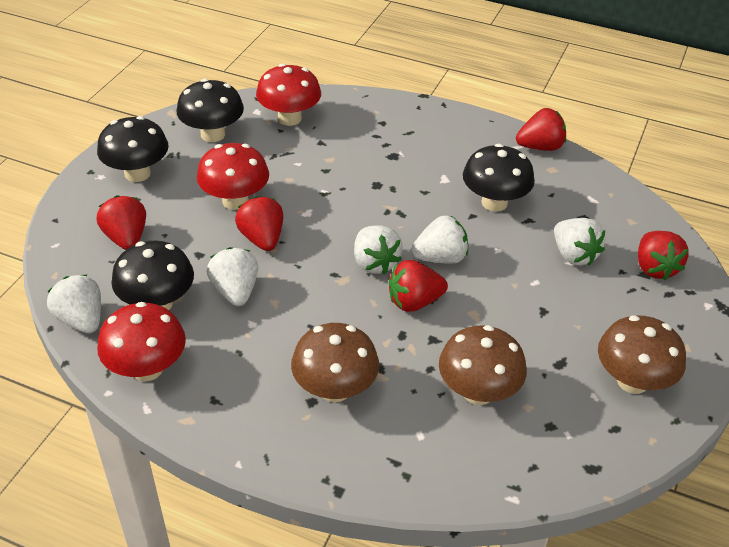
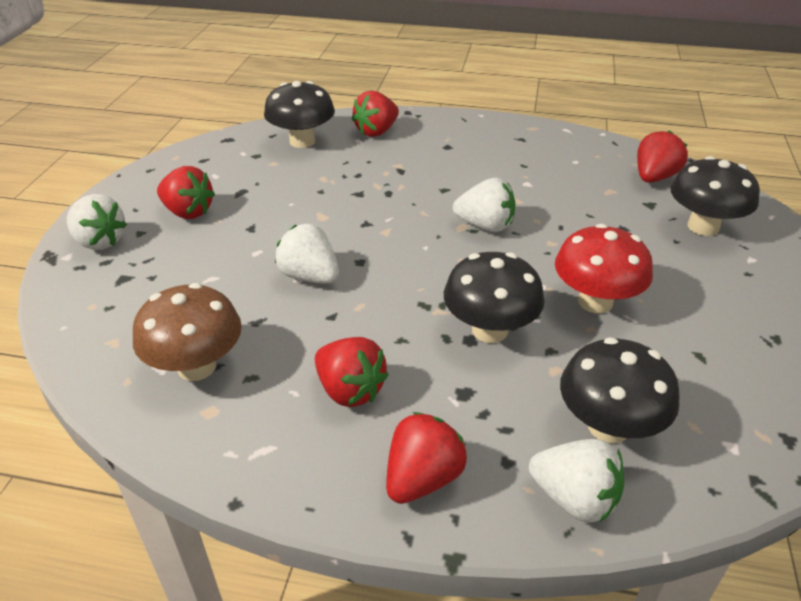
brown mushroom: 3 -> 1
red mushroom: 3 -> 1
white strawberry: 5 -> 4

